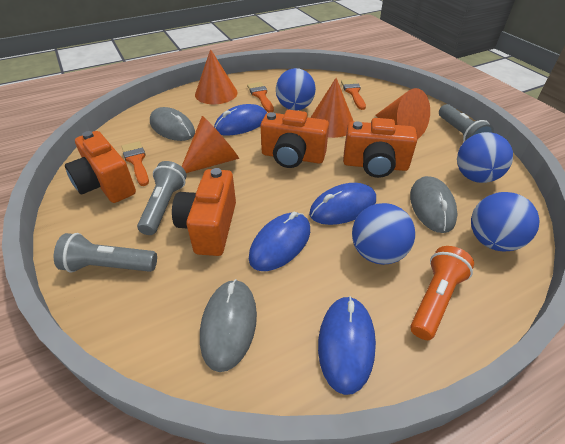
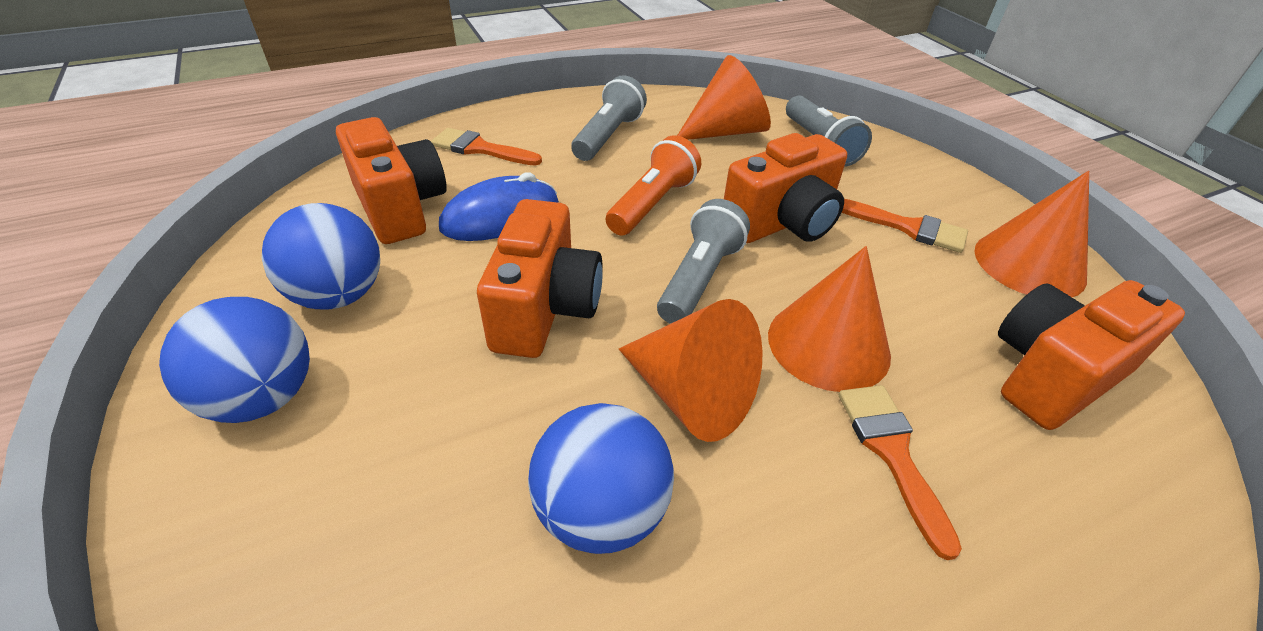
blue ball: 4 -> 3
blue mouse: 4 -> 1
grey mouse: 3 -> 0

